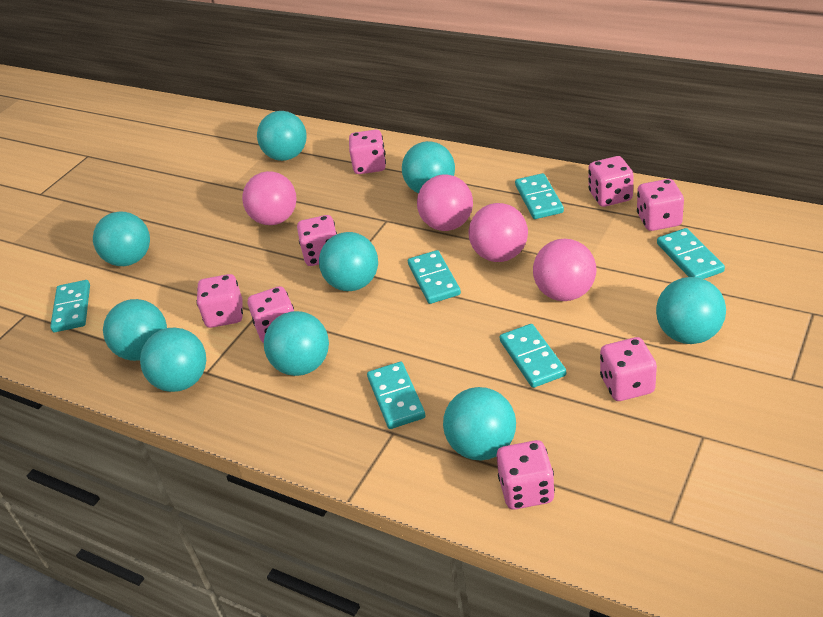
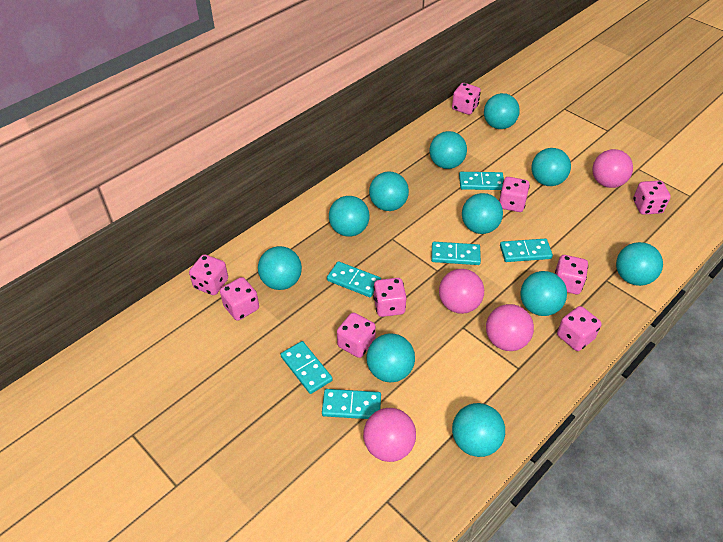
pink dice: 8 -> 9
turquoise ball: 9 -> 11

